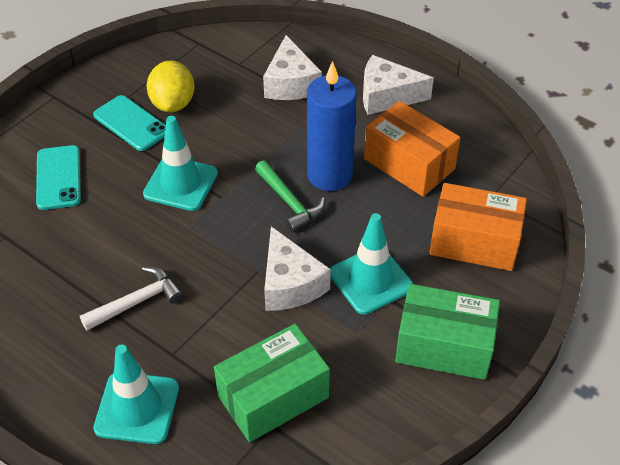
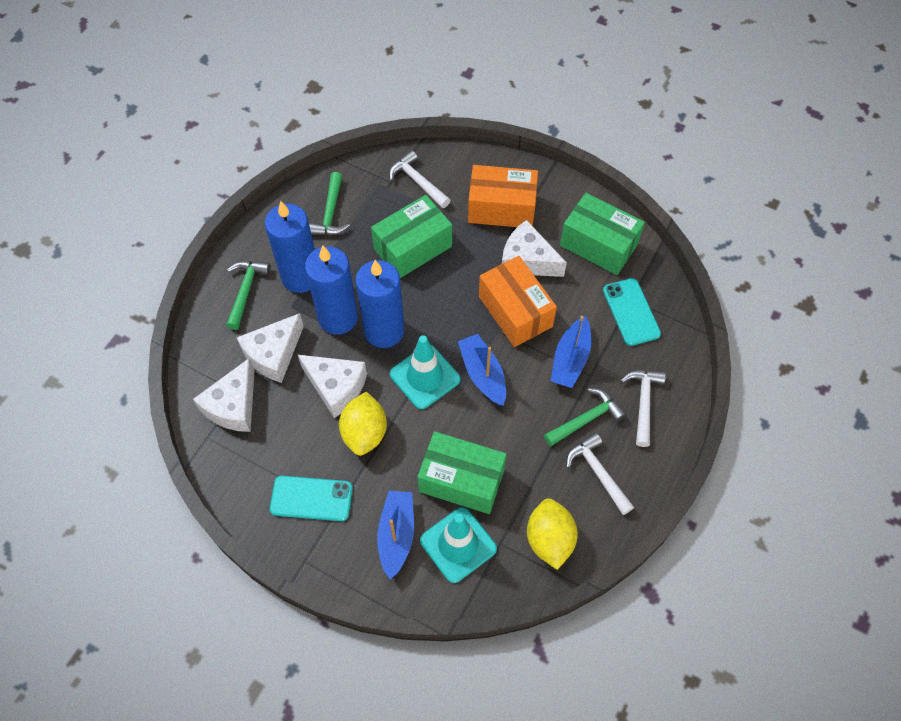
blue boat: 0 -> 3
blue candle: 1 -> 3
green box: 2 -> 3
green hammer: 1 -> 3
turquoise traffic cone: 3 -> 2
white cheese: 3 -> 4
white hammer: 1 -> 3
yellow lemon: 1 -> 2

